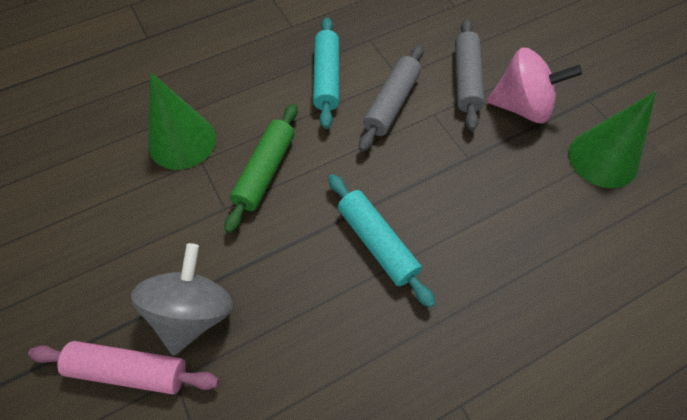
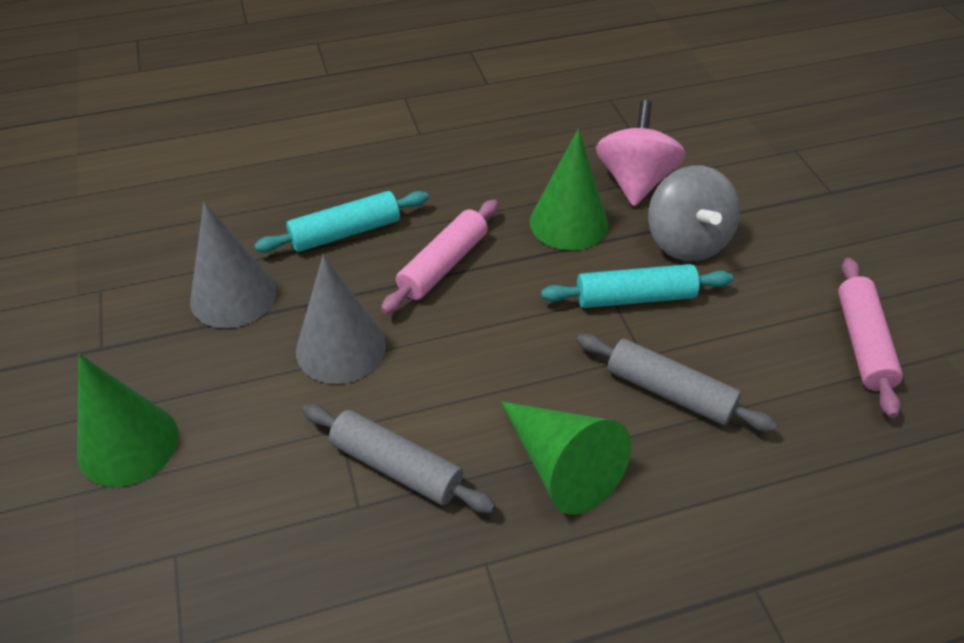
green cone: 2 -> 3
green rolling pin: 1 -> 0
grey cone: 0 -> 2
pink rolling pin: 1 -> 2

